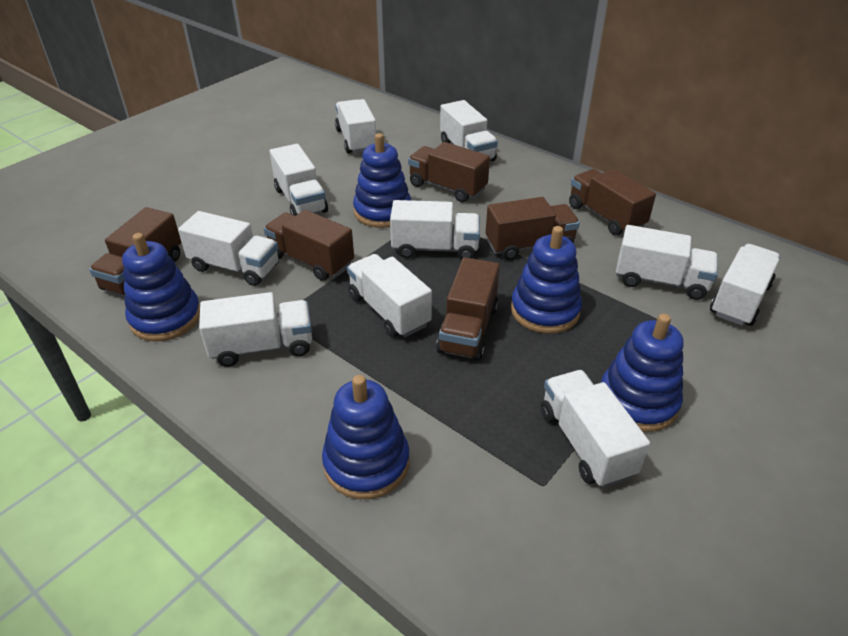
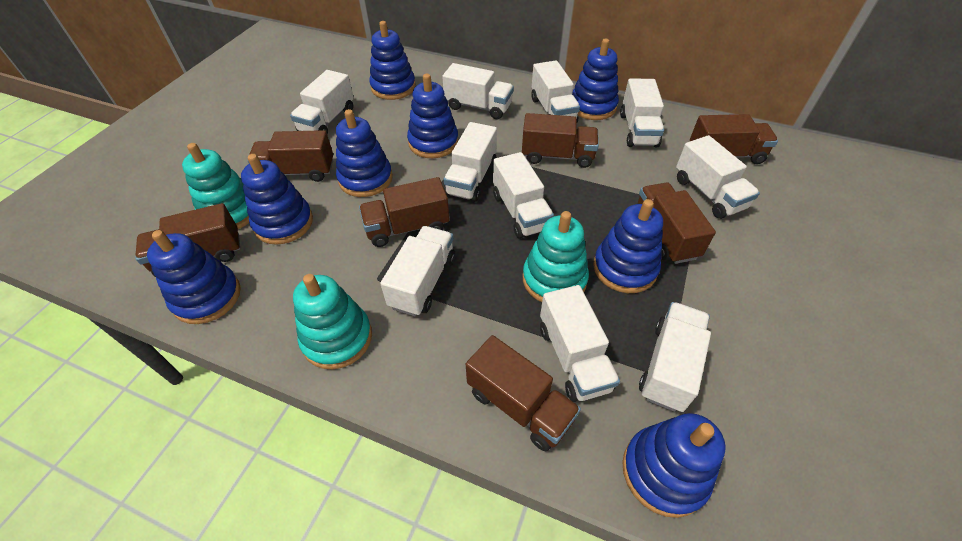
blue stacking toy: 5 -> 8
brown truck: 6 -> 7
turquoise stacking toy: 0 -> 3

